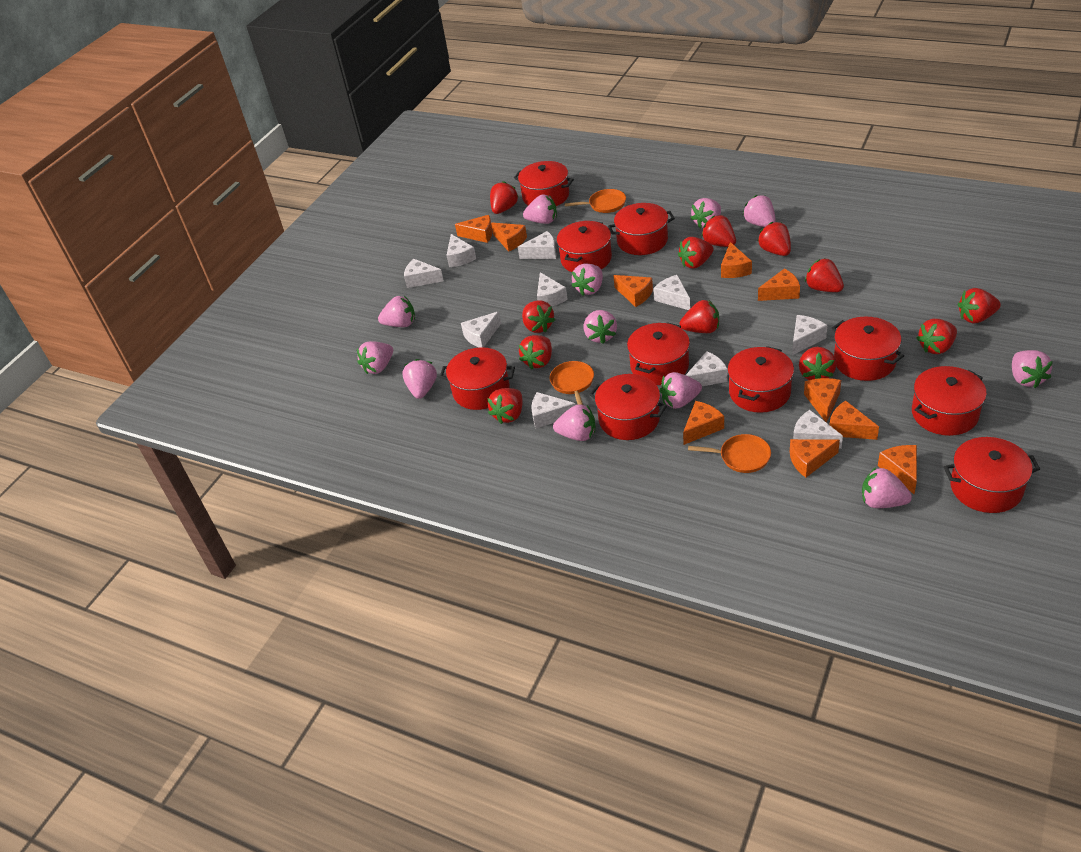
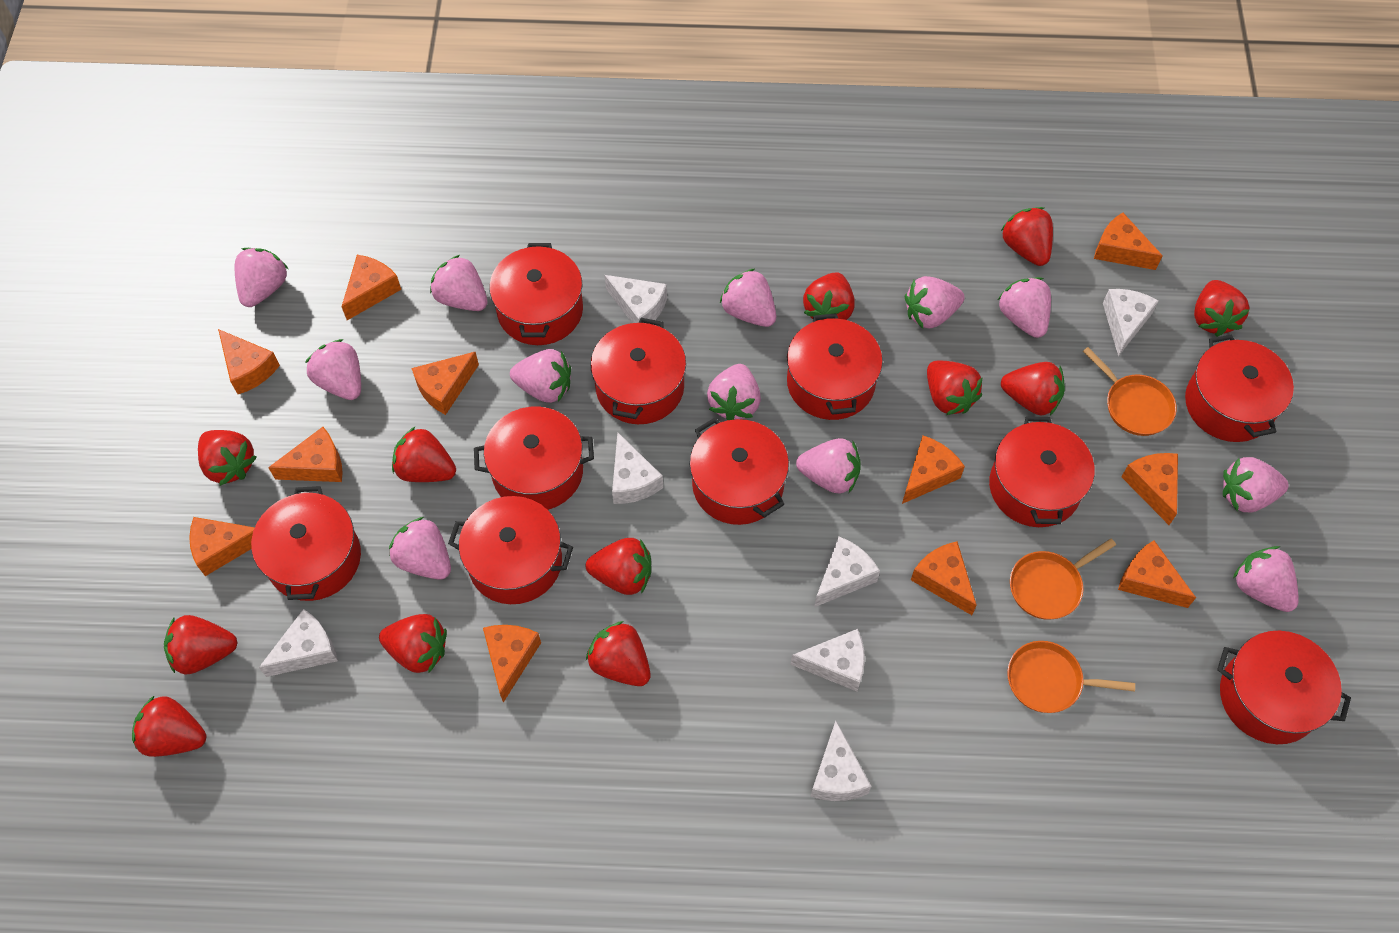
orange cheese: 10 -> 11
white cheese: 10 -> 7

